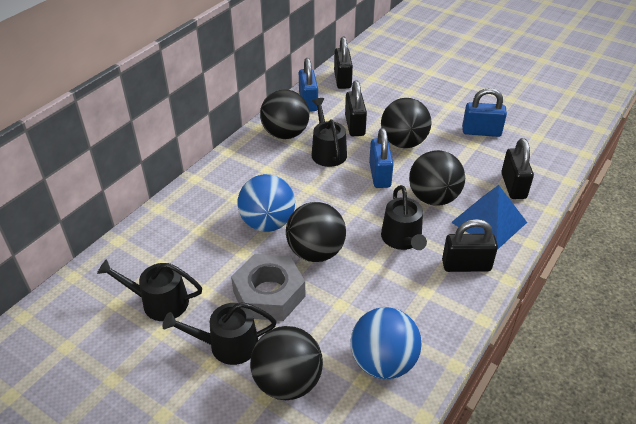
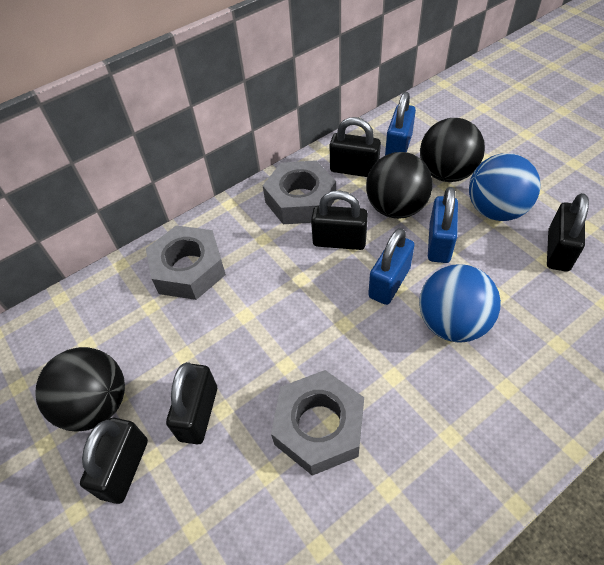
black ball: 5 -> 3
black padlock: 4 -> 5
black watering can: 4 -> 0
blue pyramid: 1 -> 0
grey nut: 1 -> 3

